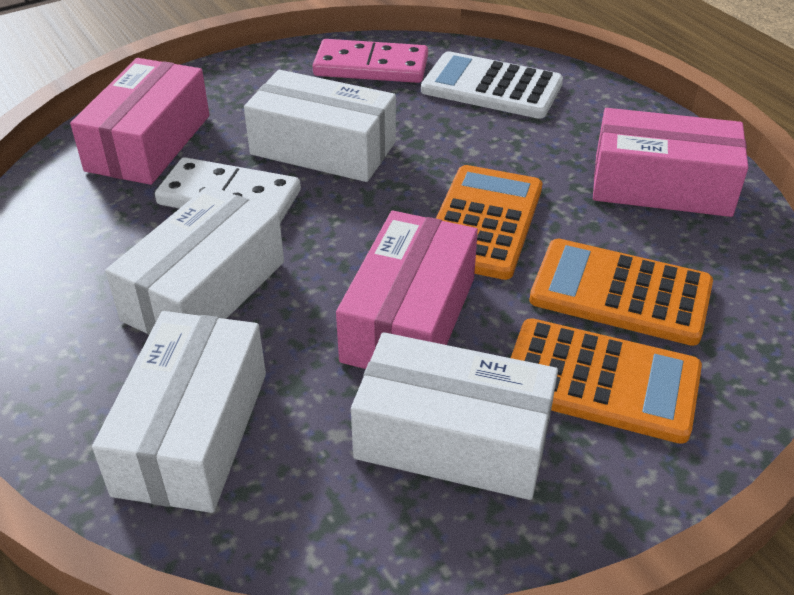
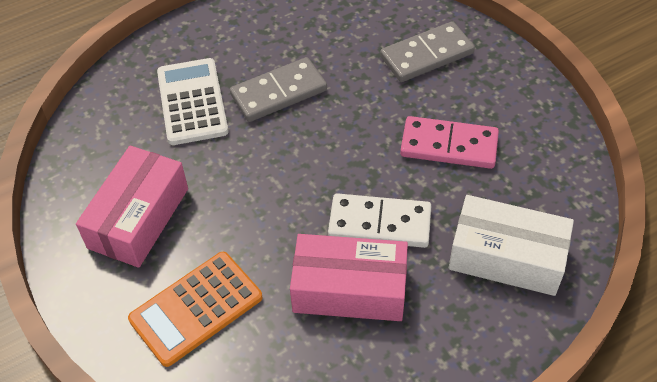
grey domino: 0 -> 2
orange calculator: 3 -> 1
pink box: 3 -> 2
white box: 4 -> 1

